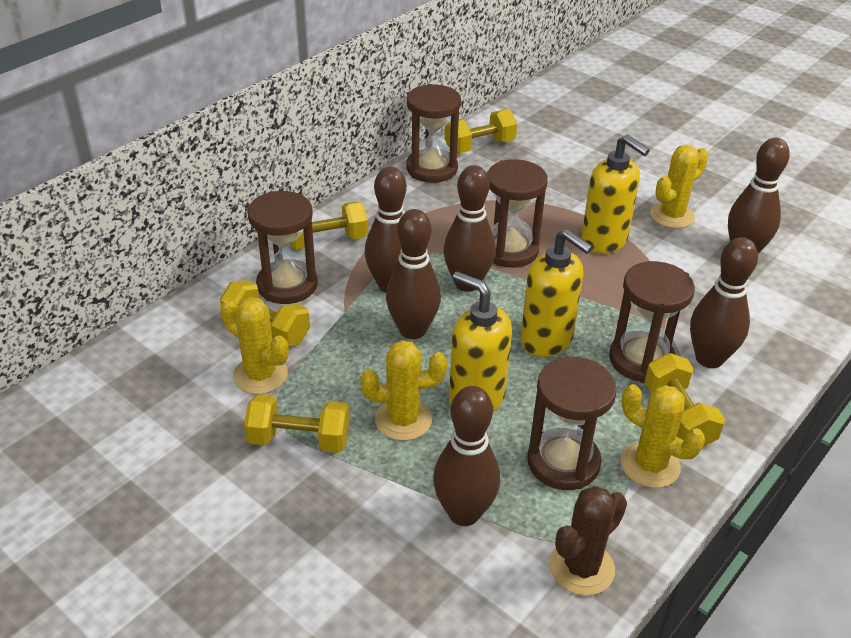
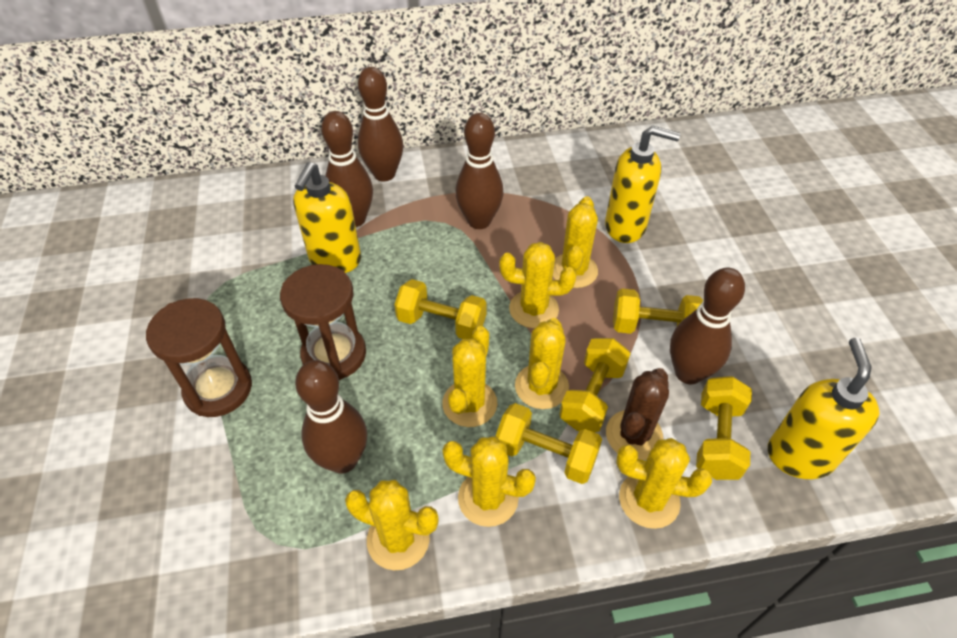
brown bowling pin: 6 -> 5
brown hourglass: 5 -> 2
yellow cactus: 4 -> 7

